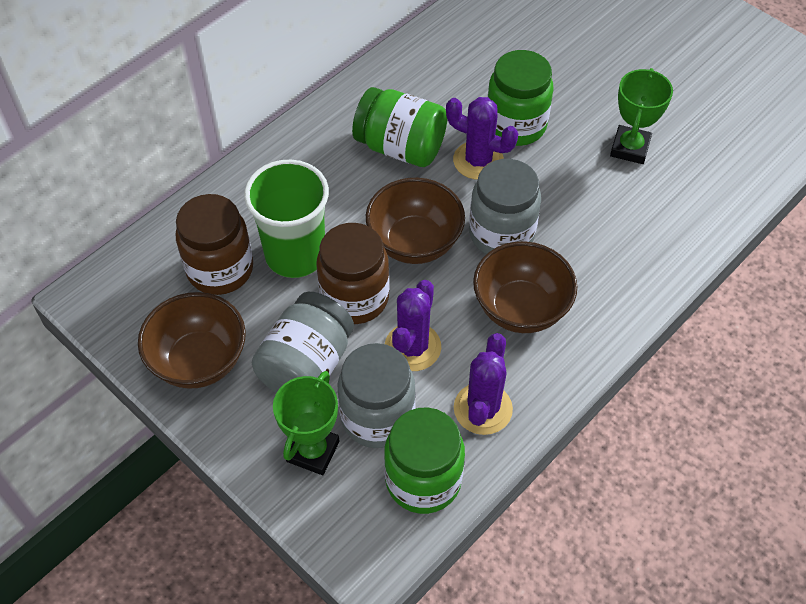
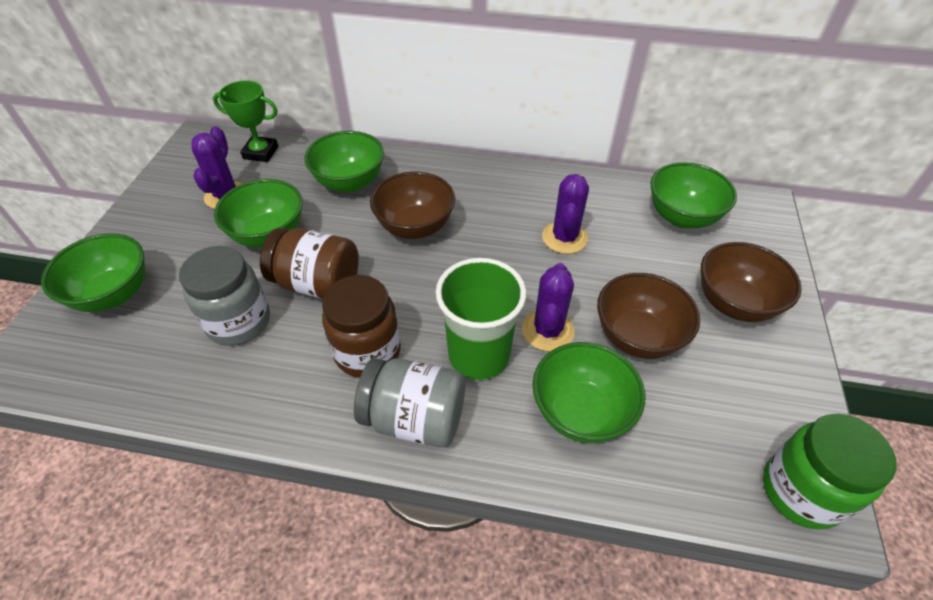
green bowl: 0 -> 5
green jar: 3 -> 1
green trophy: 2 -> 1
grey jar: 3 -> 2

